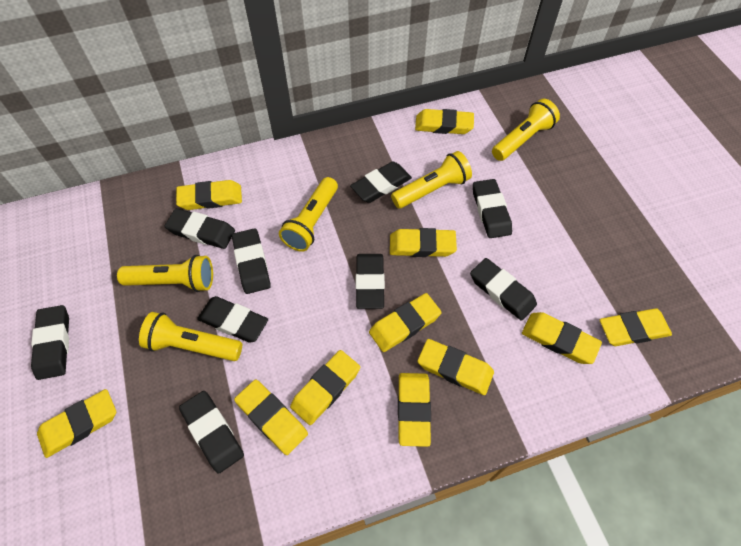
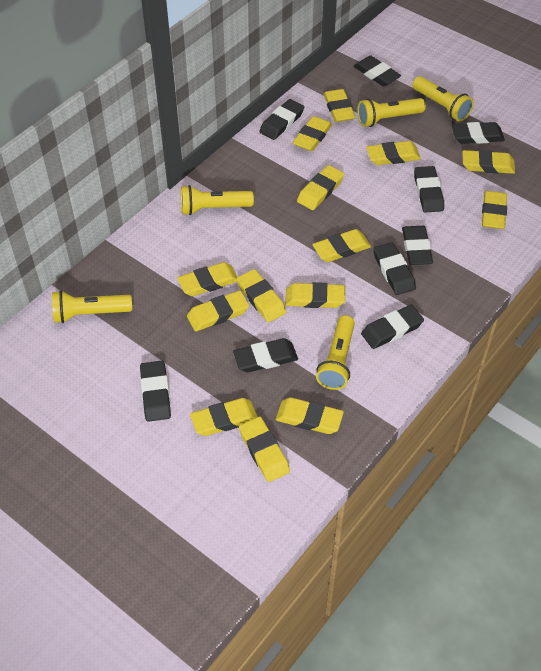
yellow eraser: 11 -> 14

